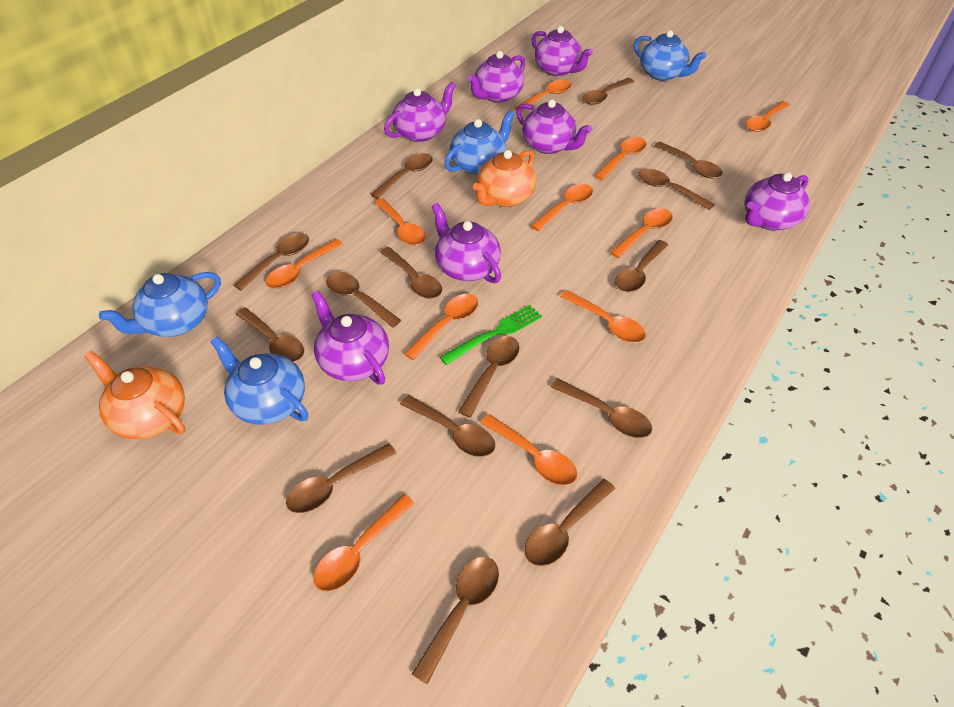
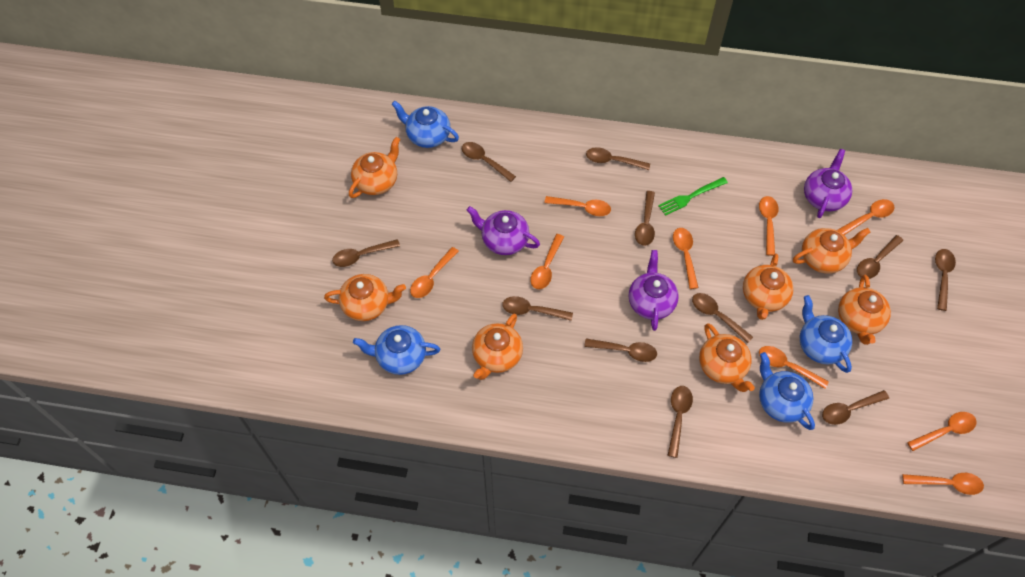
brown spoon: 15 -> 11
orange spoon: 11 -> 9
orange teapot: 2 -> 7
purple teapot: 7 -> 3

